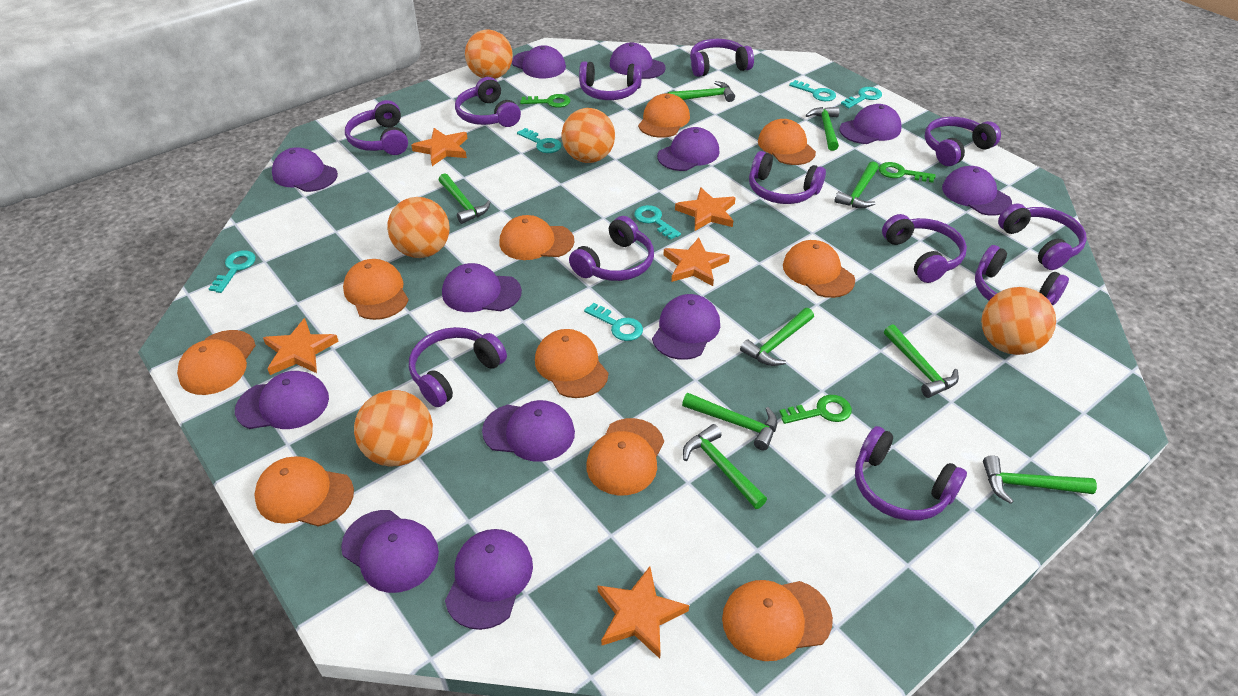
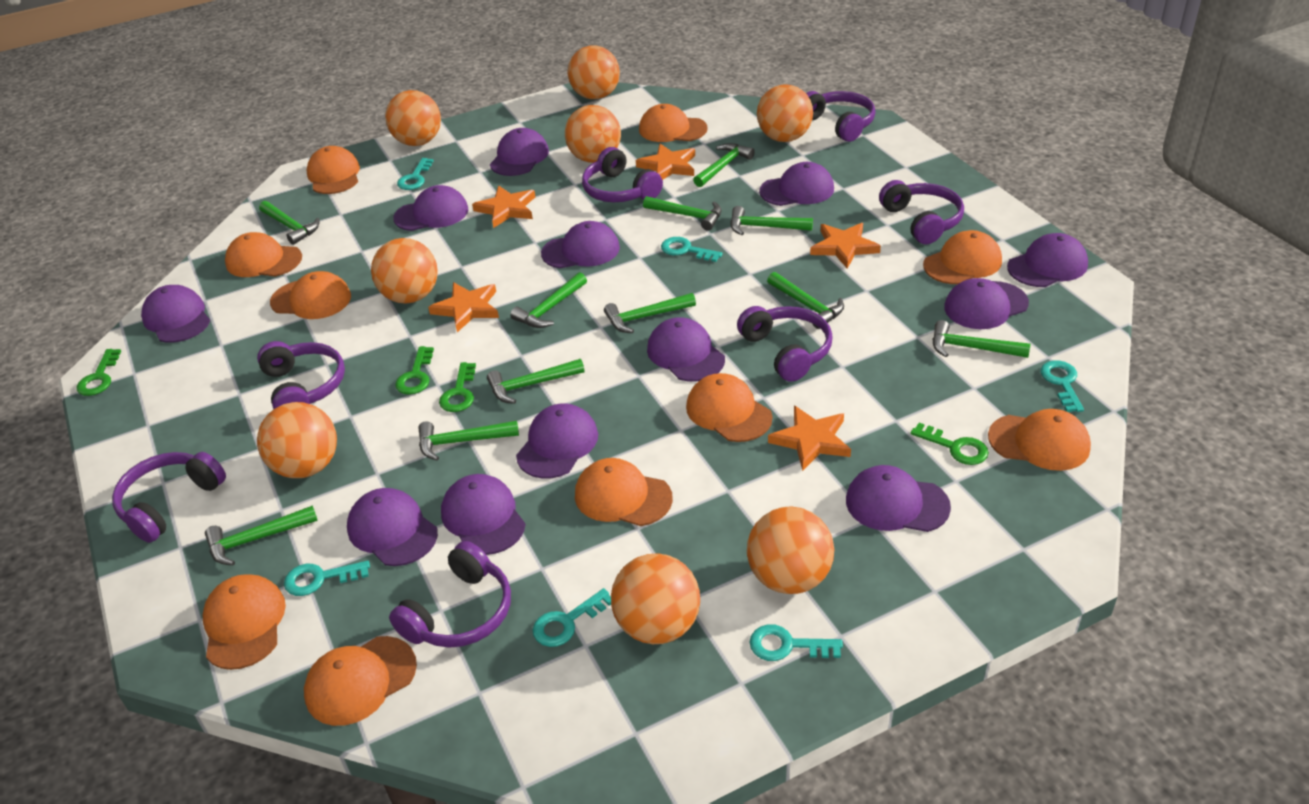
green hammer: 9 -> 11
green key: 3 -> 4
orange ball: 5 -> 8
purple headphones: 12 -> 7

